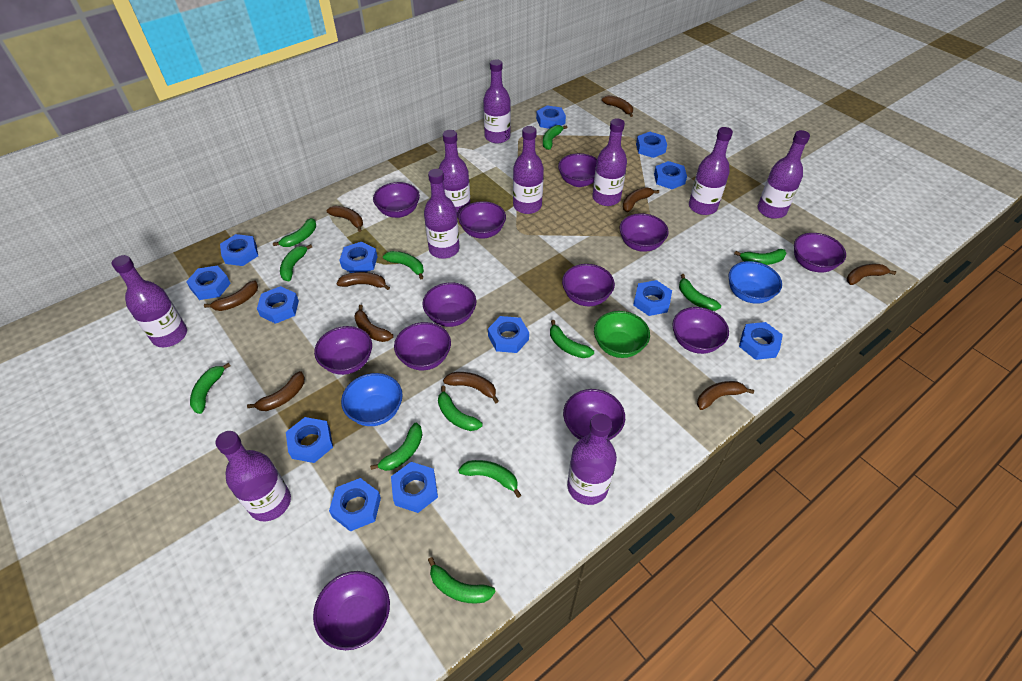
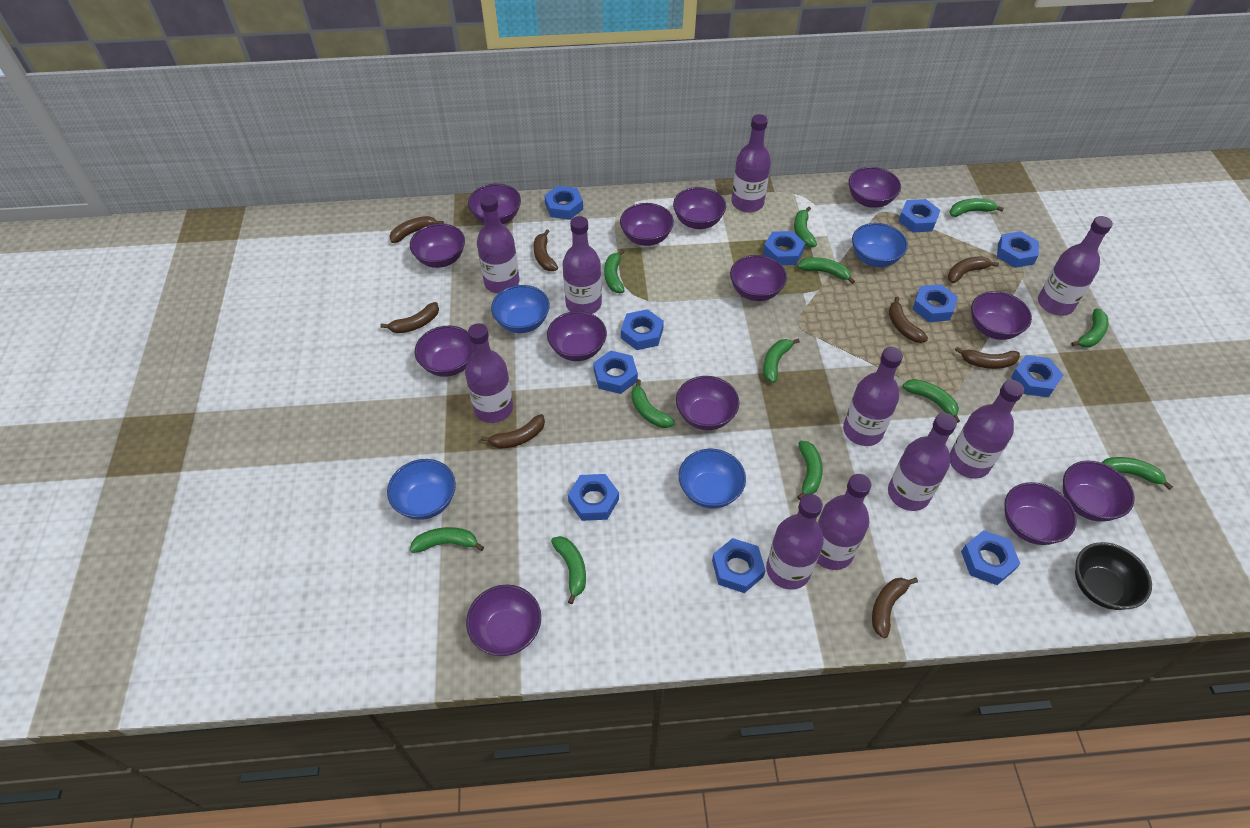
black bowl: 0 -> 1
blue bowl: 2 -> 4
blue nut: 13 -> 11
brown banana: 10 -> 8
green bowl: 1 -> 0
purple bowl: 12 -> 13

